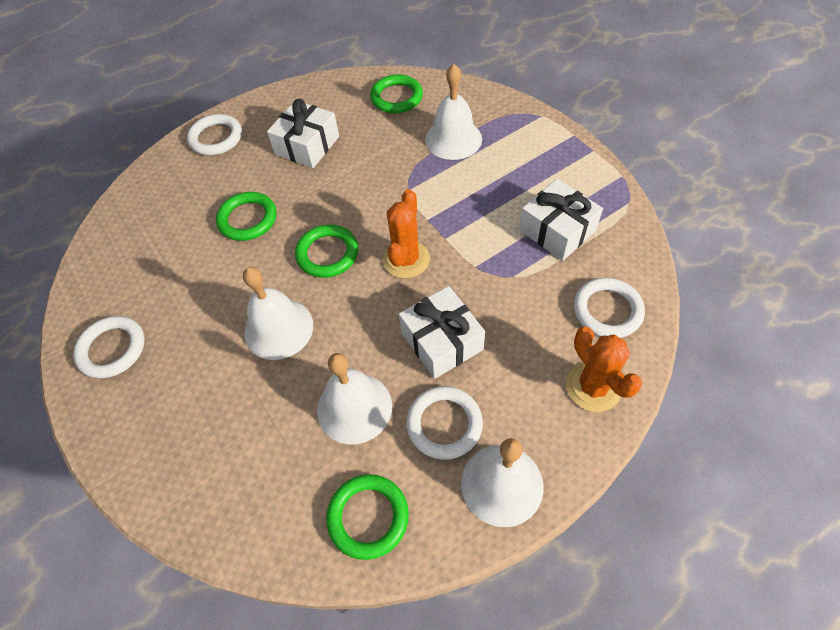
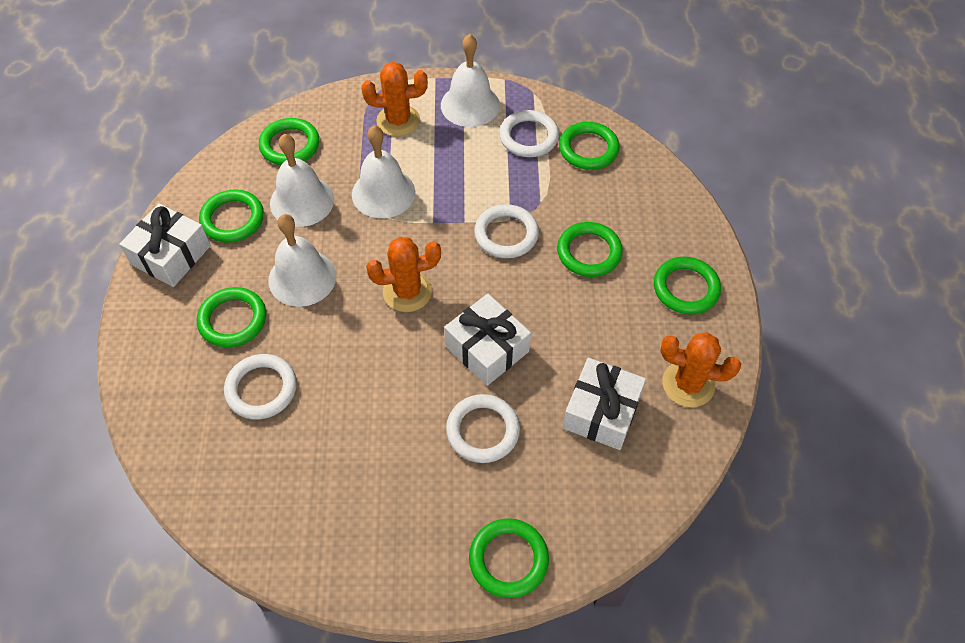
green ring: 4 -> 7
orange cactus: 2 -> 3

